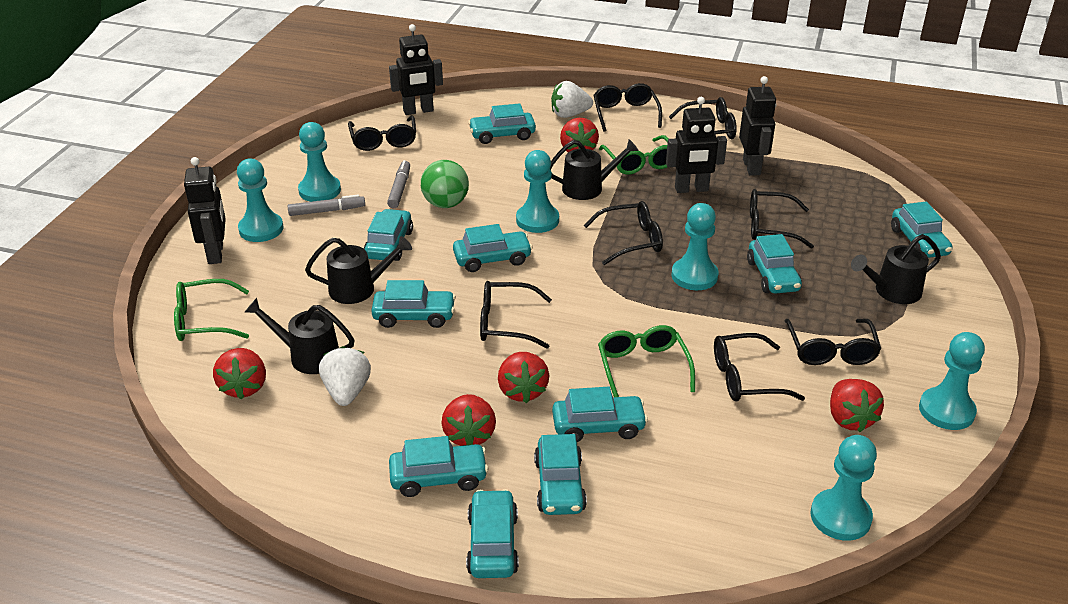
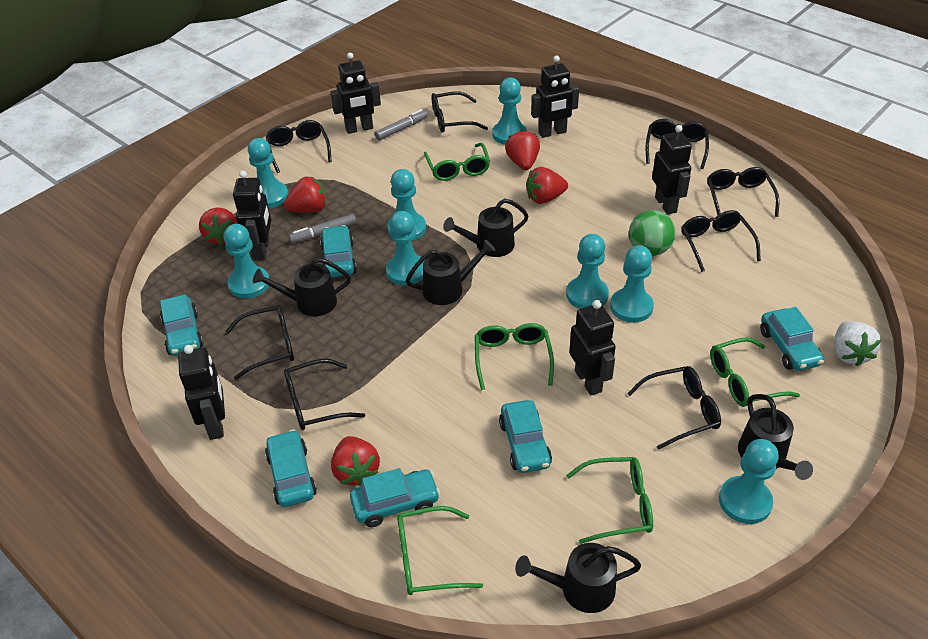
black robot: 4 -> 6
black watering can: 4 -> 5
green glasses: 3 -> 5
turquoise car: 10 -> 6
turquoise pawn: 6 -> 8
white strawberry: 2 -> 1

